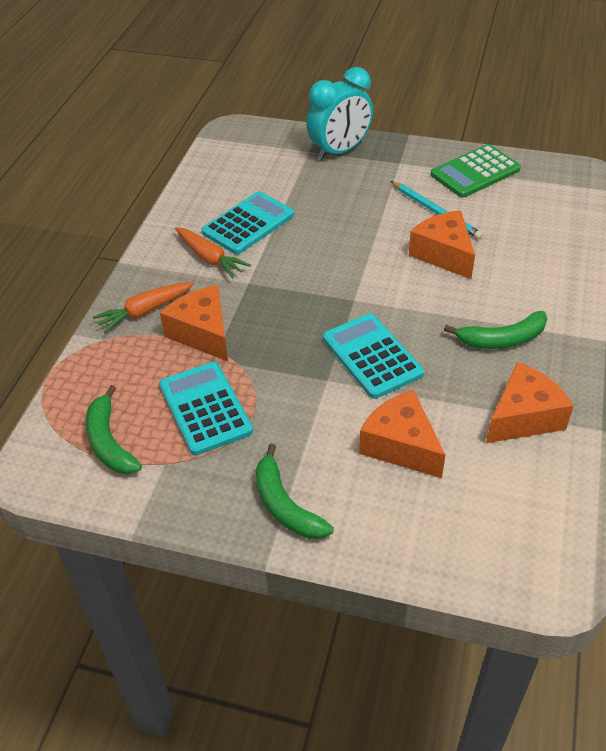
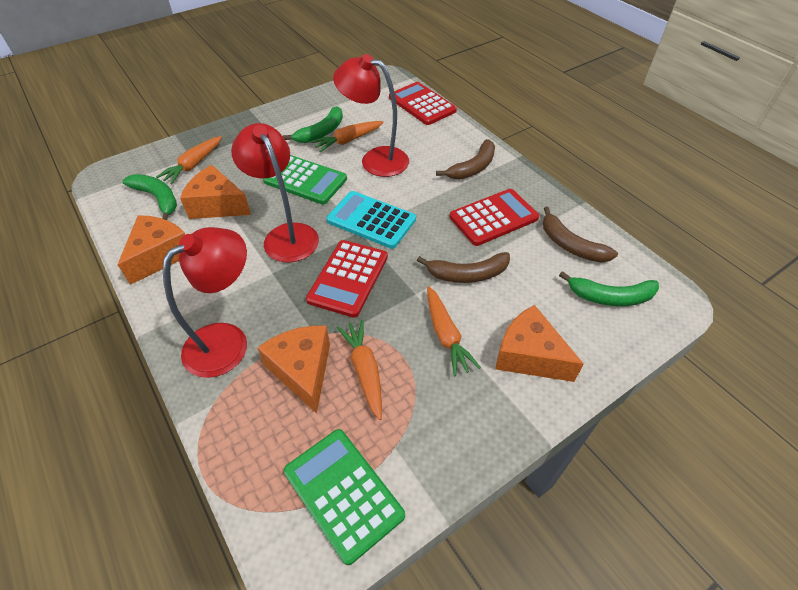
brown banana: 0 -> 3
green calculator: 1 -> 2
orange carrot: 2 -> 4
red calculator: 0 -> 3
red lamp: 0 -> 3
turquoise calculator: 3 -> 1
turquoise clock: 1 -> 0
turquoise pencil: 1 -> 0

